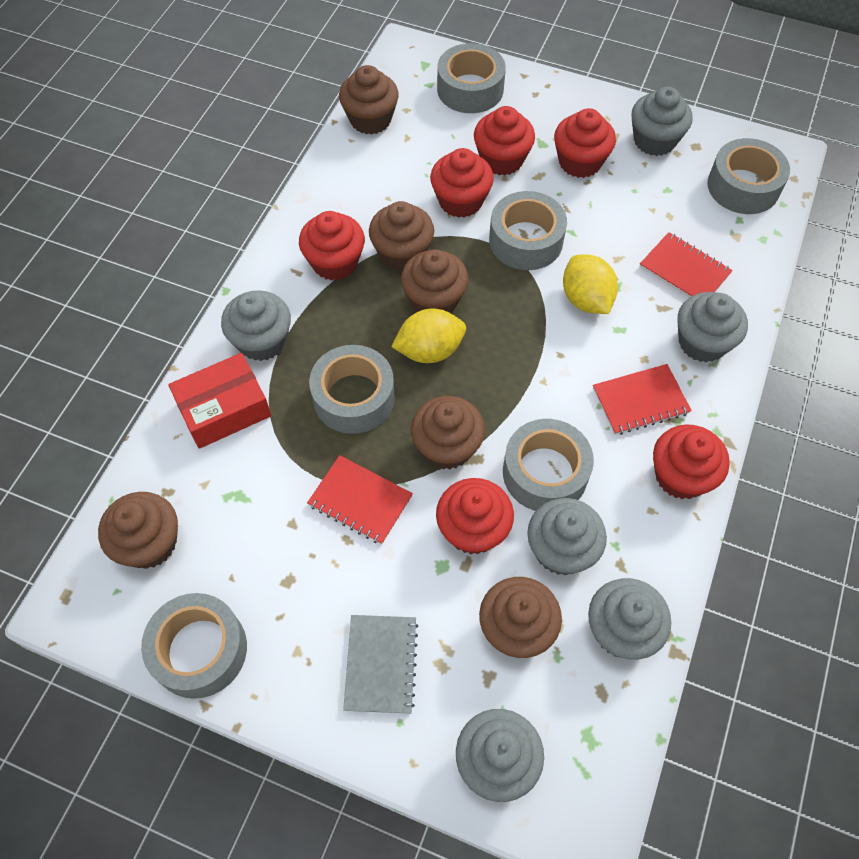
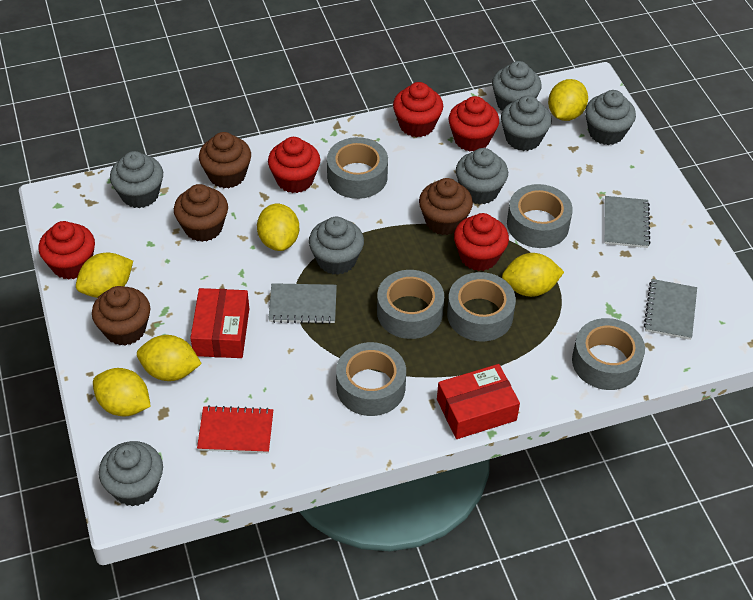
brown cupcake: 6 -> 4
grey cupcake: 6 -> 7
grey notebook: 1 -> 3
red box: 1 -> 2
red cupcake: 6 -> 5
red notebook: 3 -> 1
yellow lemon: 2 -> 6

